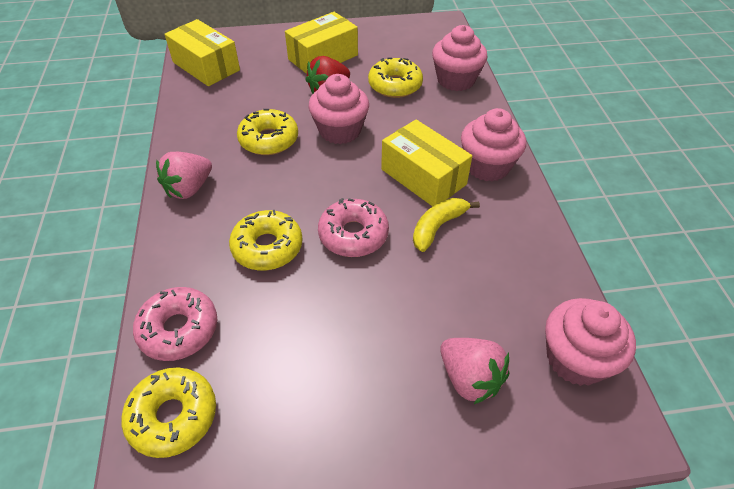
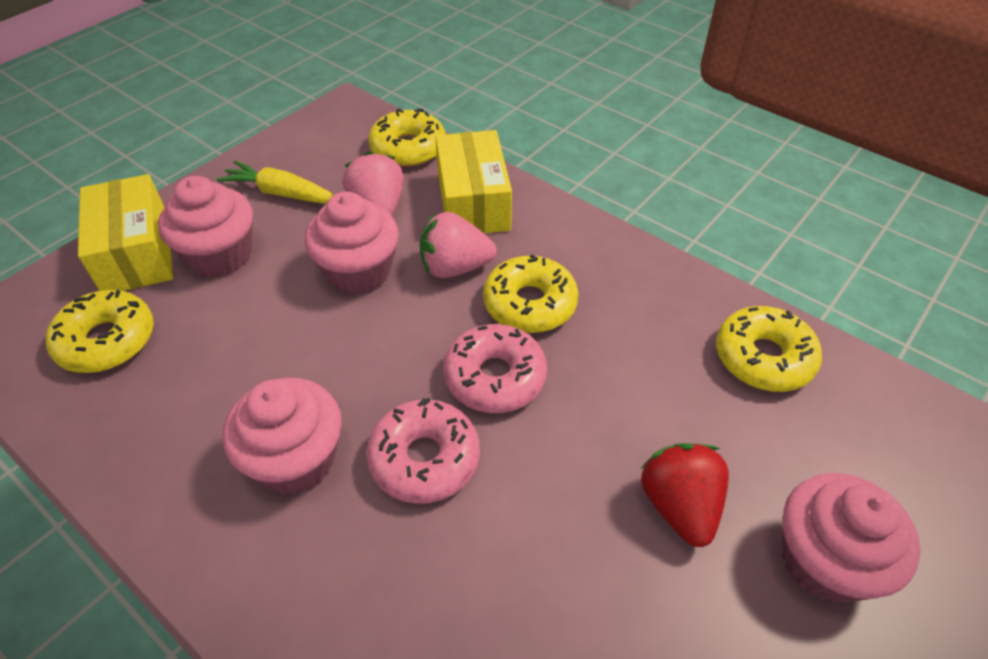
yellow banana: 1 -> 0
yellow box: 3 -> 2
yellow carrot: 0 -> 1

